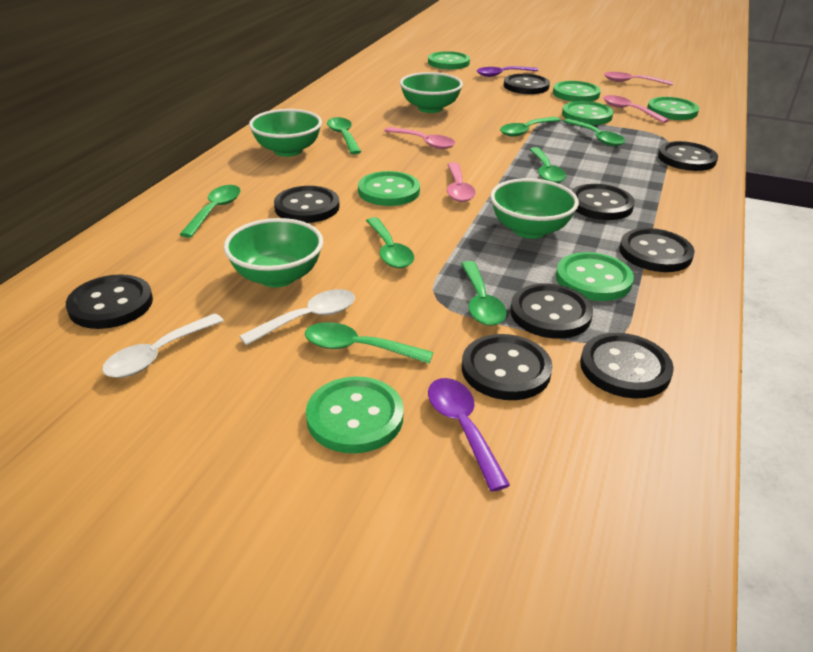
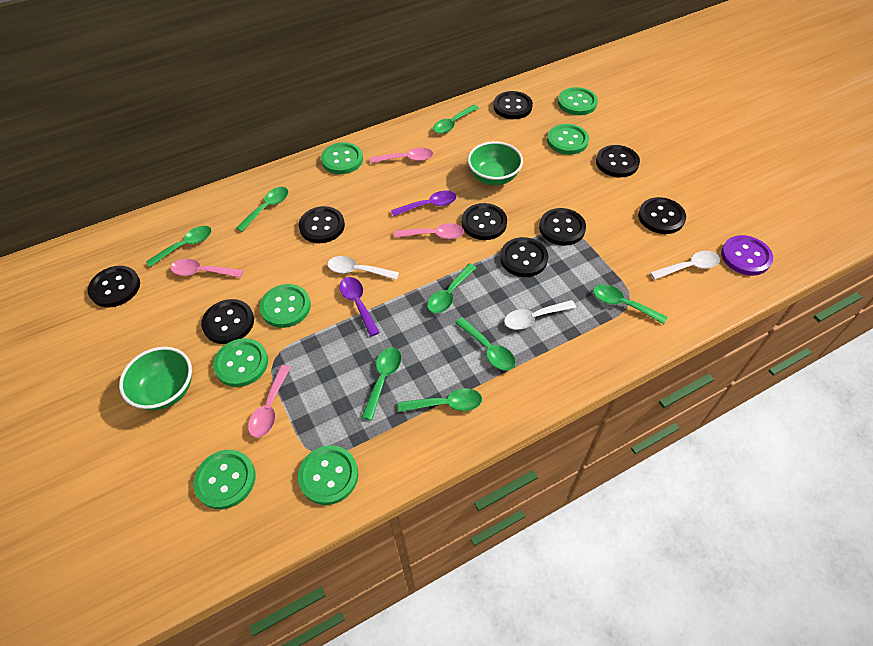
green bowl: 4 -> 2
purple button: 0 -> 1
white spoon: 2 -> 3

